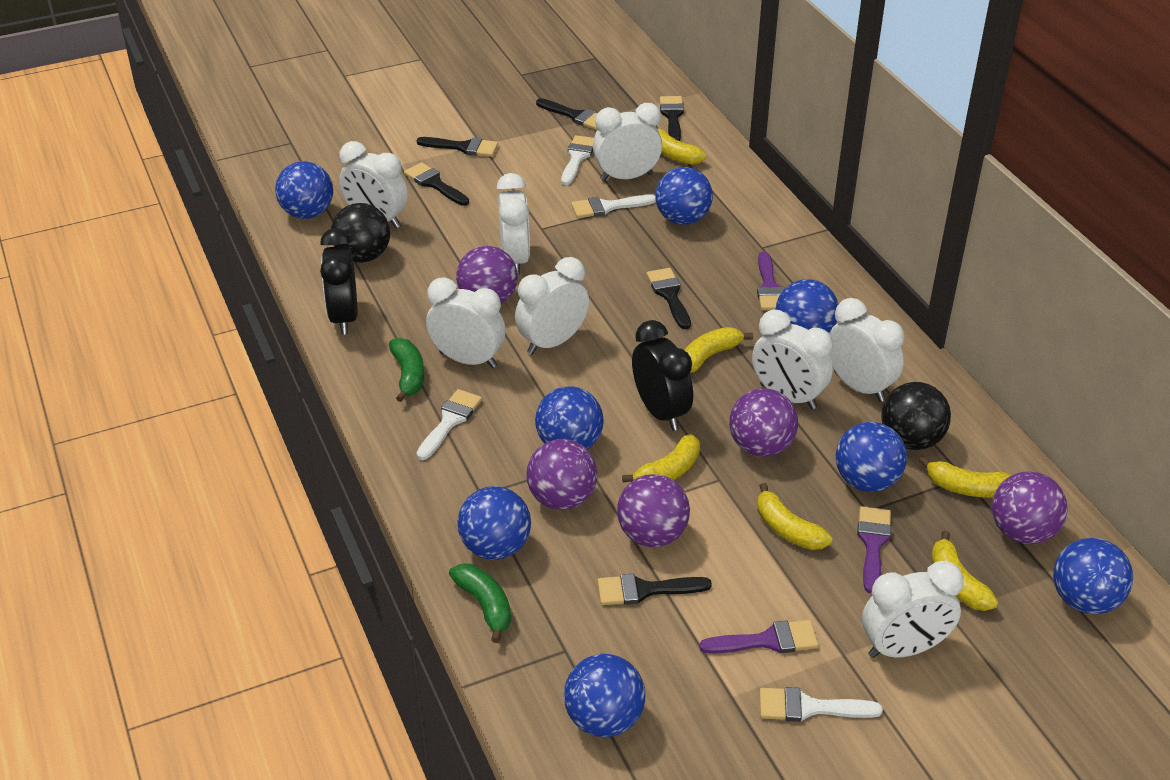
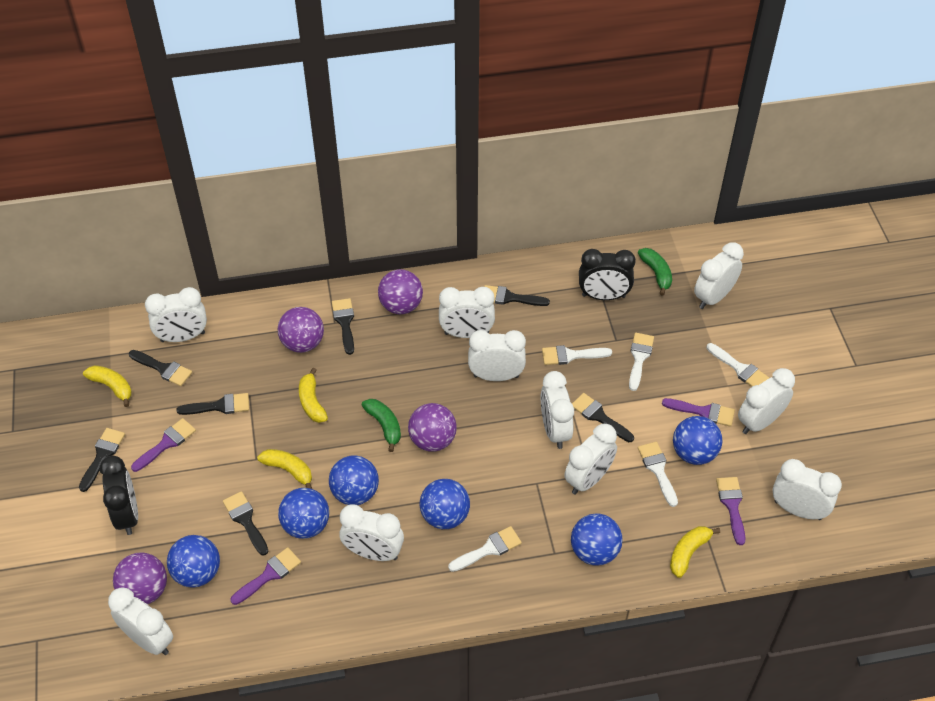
black ball: 2 -> 0
black brush: 6 -> 7
blue ball: 8 -> 6
purple ball: 5 -> 4
purple brush: 3 -> 4
white brush: 4 -> 5
white clock: 8 -> 10
yellow banana: 6 -> 4

